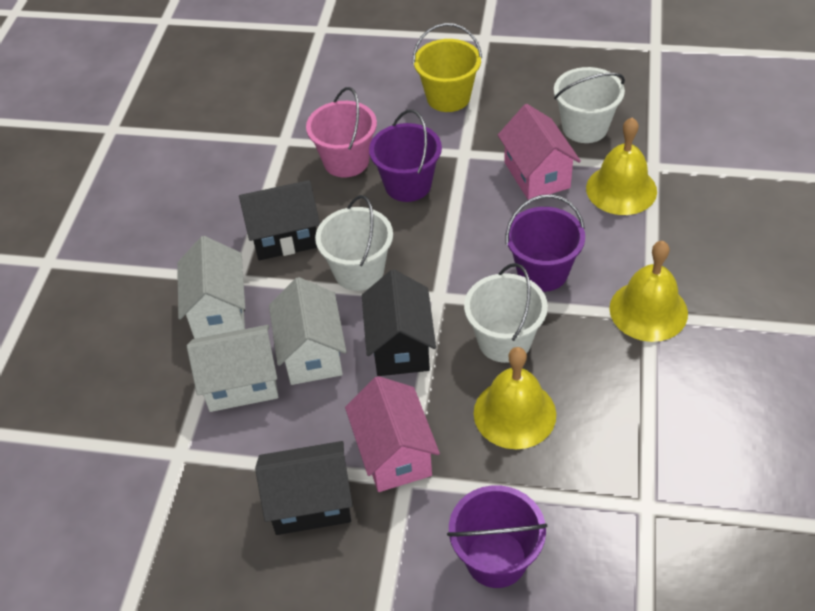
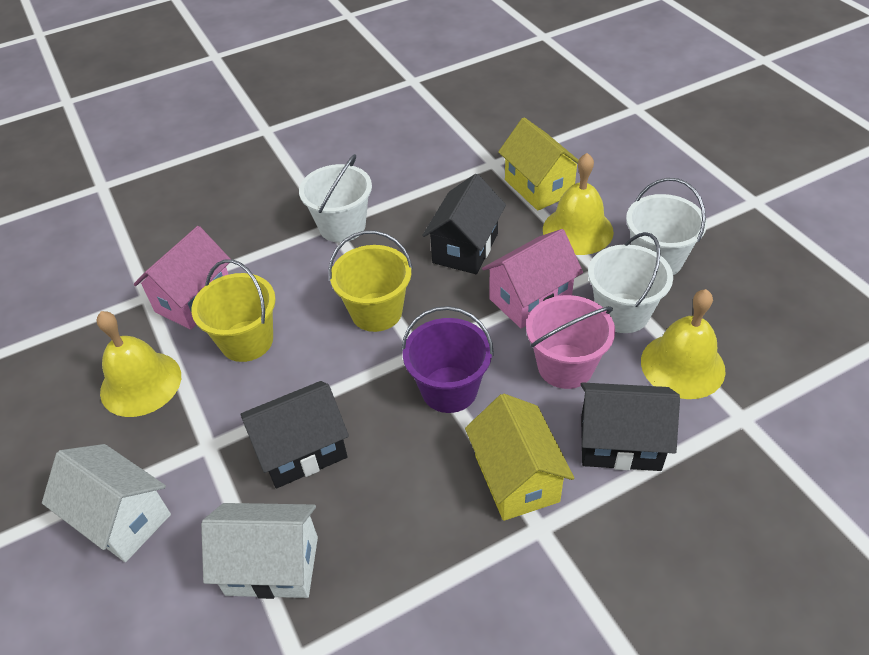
purple bucket: 3 -> 1
white house: 3 -> 2
yellow bucket: 1 -> 2
yellow house: 0 -> 2

